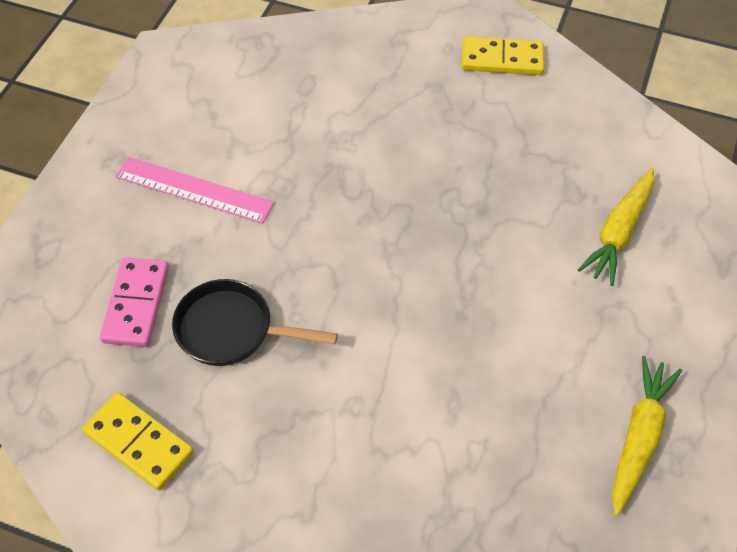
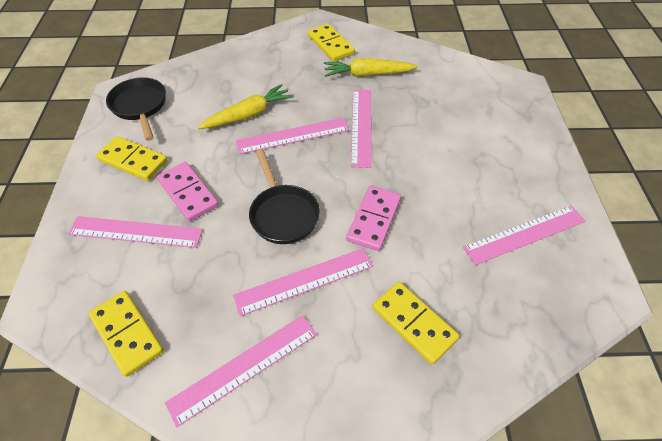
black pan: 1 -> 2
pink domino: 1 -> 2
pink ruler: 1 -> 6
yellow domino: 2 -> 4

